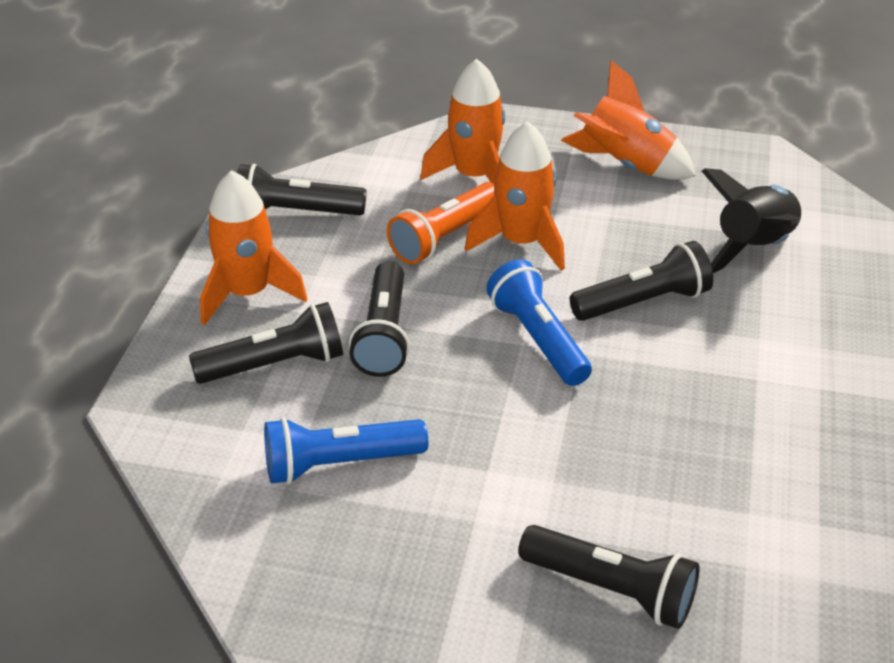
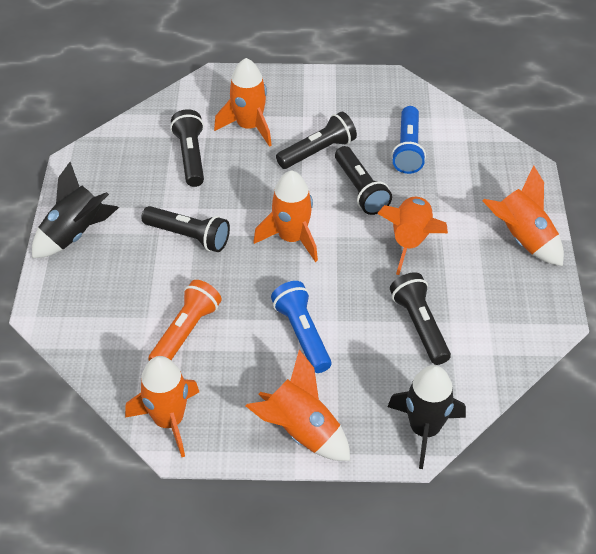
black rocket: 1 -> 2
orange rocket: 4 -> 6

